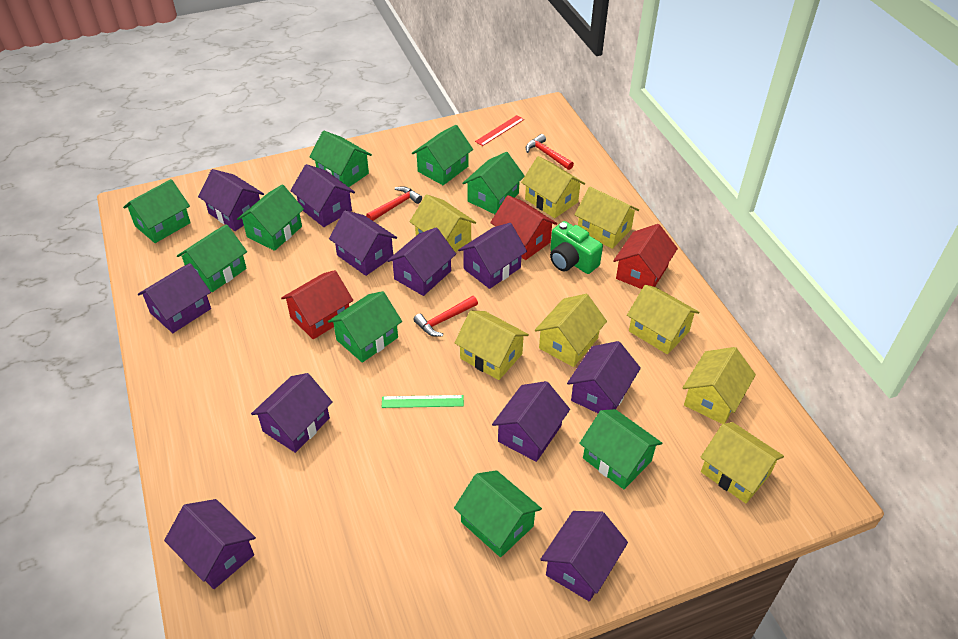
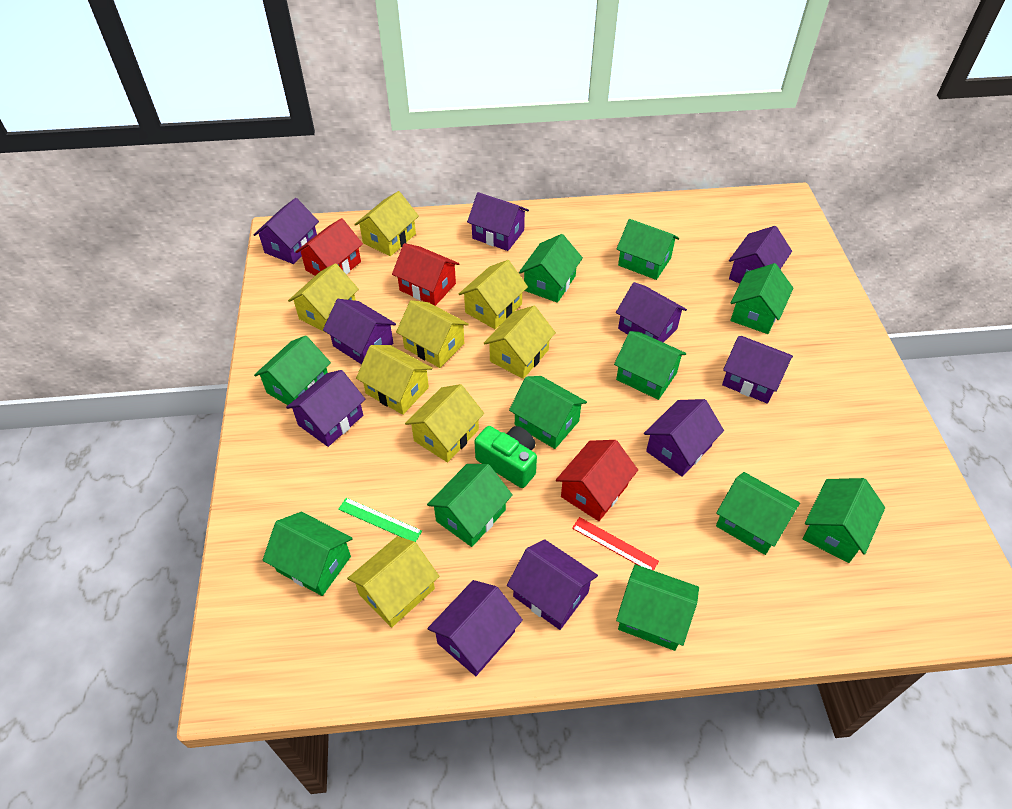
green house: 9 -> 11
purple house: 11 -> 10
red hammer: 3 -> 0

